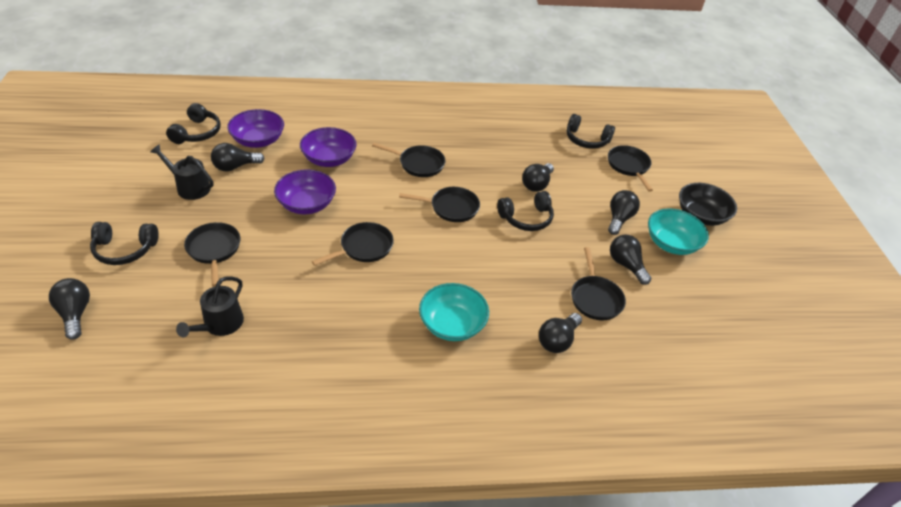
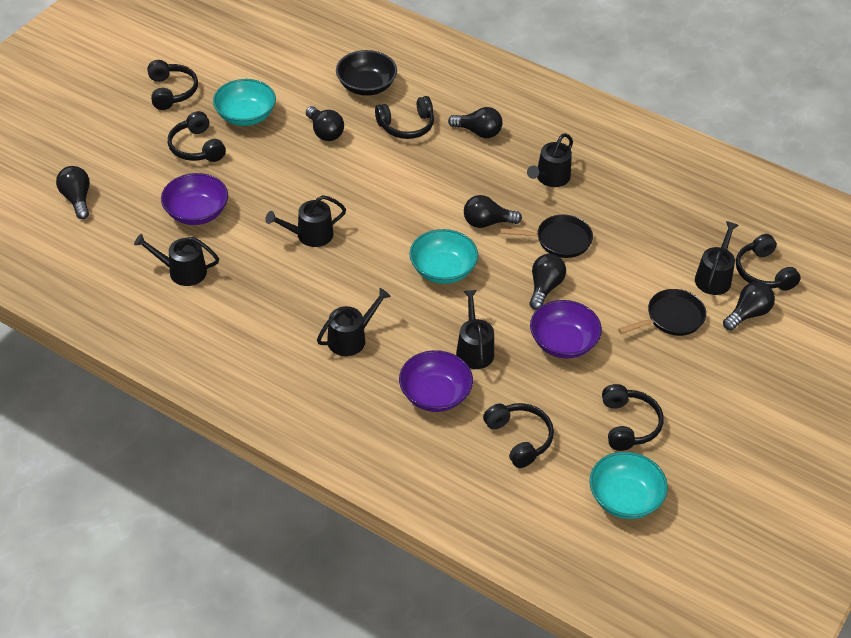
black headphones: 4 -> 6
black pan: 6 -> 2
black watering can: 2 -> 6
turquoise bowl: 2 -> 3

